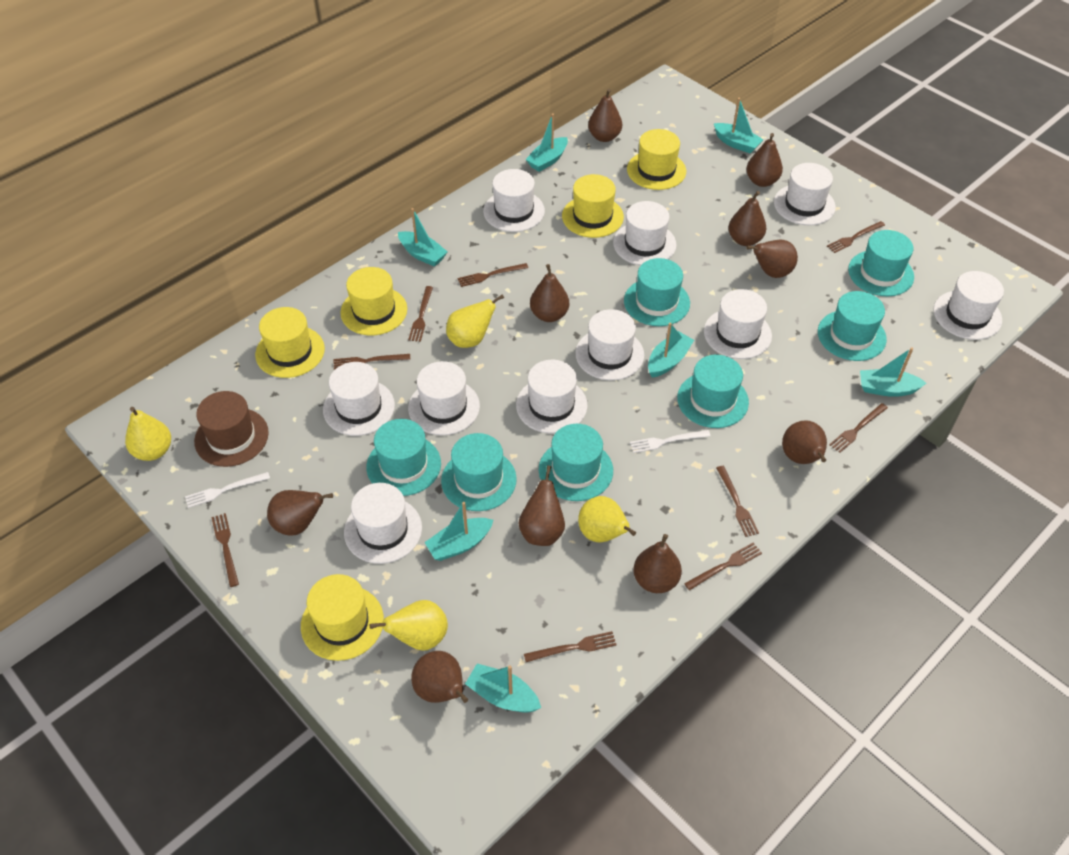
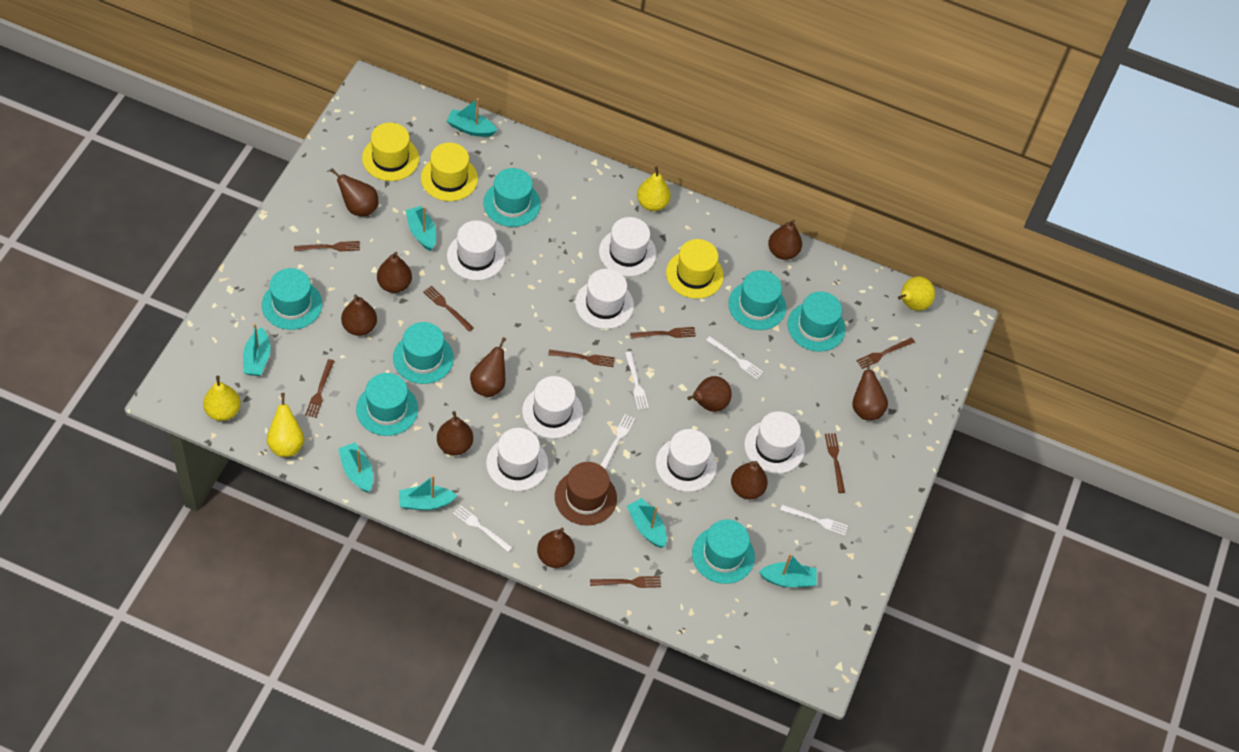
brown fork: 9 -> 8
white fork: 2 -> 5
white hat: 10 -> 7
yellow hat: 5 -> 3

